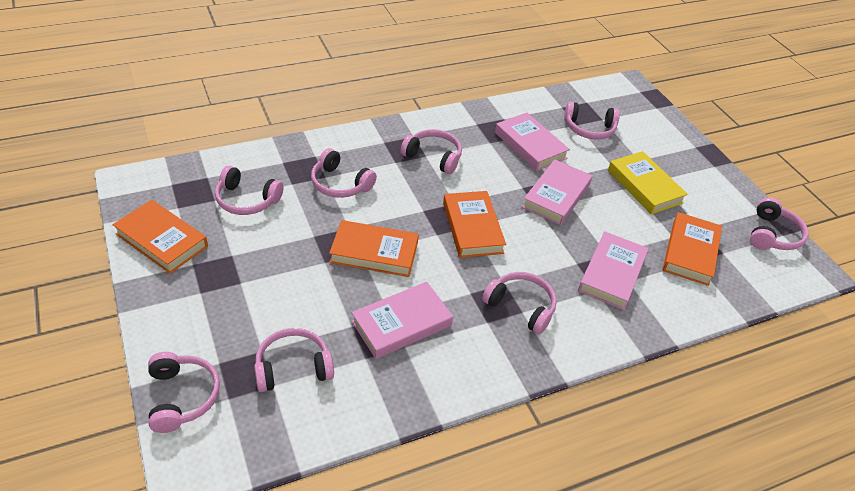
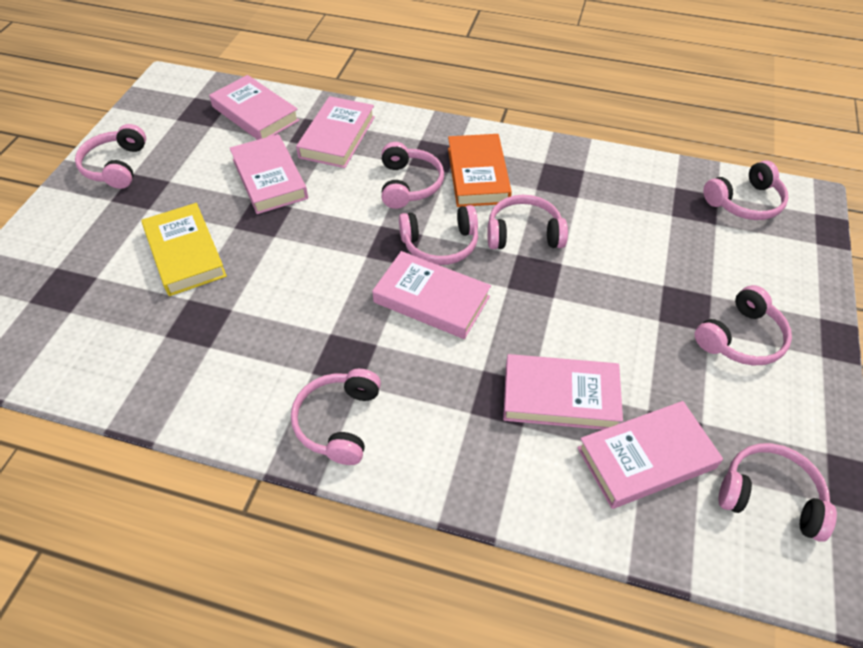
orange book: 4 -> 1
pink book: 4 -> 6

